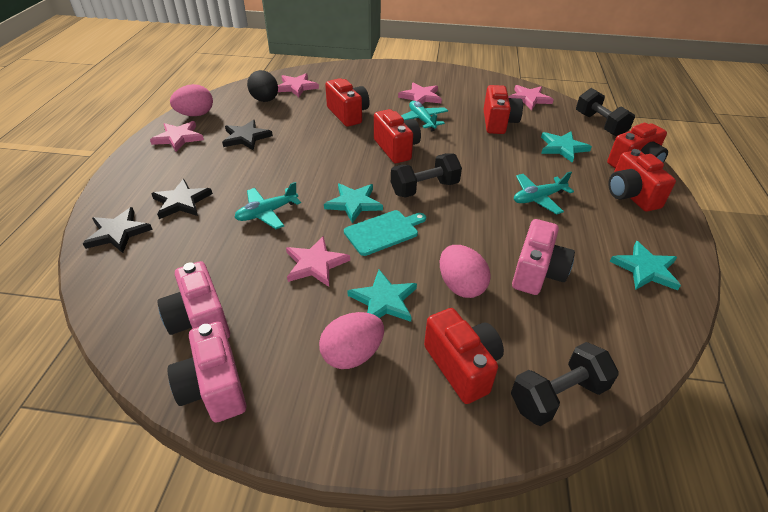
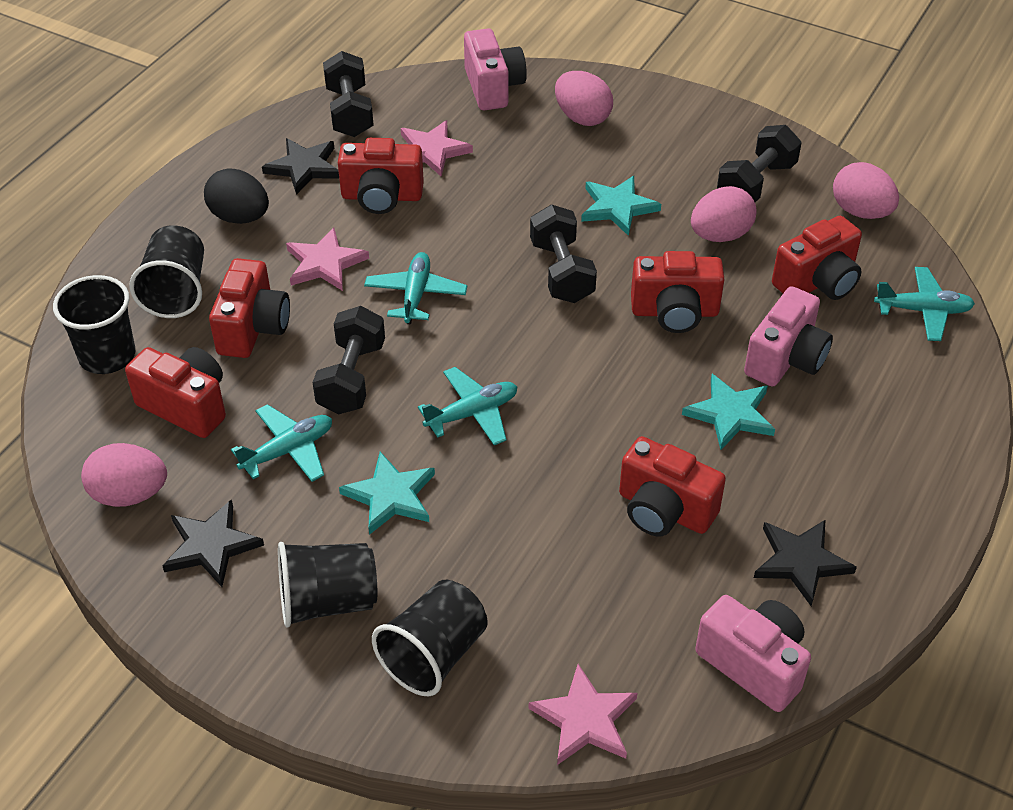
black cup: 0 -> 4
black dumbbell: 3 -> 4
pink egg: 3 -> 4
pink star: 5 -> 3
turquoise cutting board: 1 -> 0
turquoise plane: 3 -> 4
turquoise star: 4 -> 3

